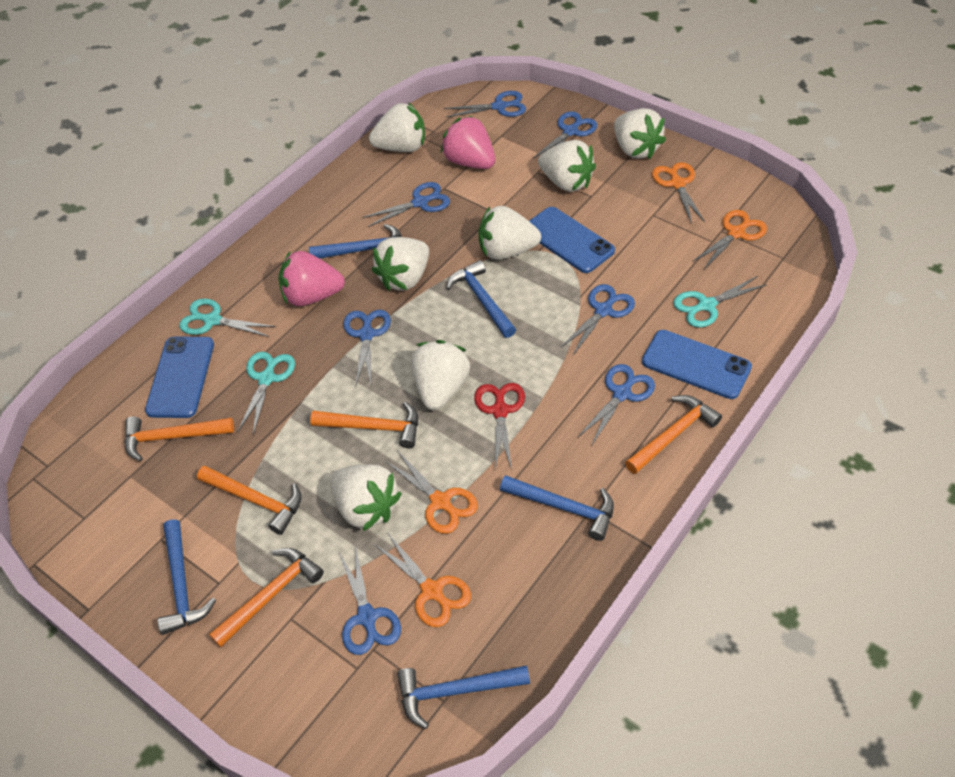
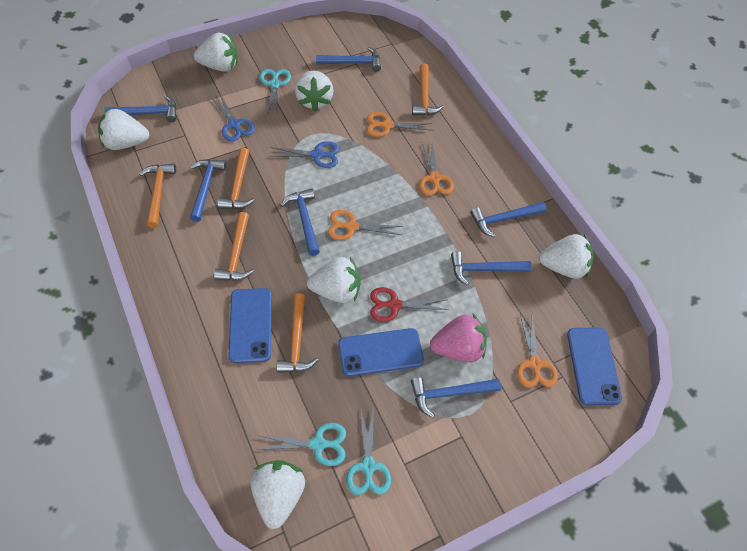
blue hammer: 5 -> 7
blue scissors: 7 -> 2
pink strawberry: 2 -> 1
white strawberry: 7 -> 6

